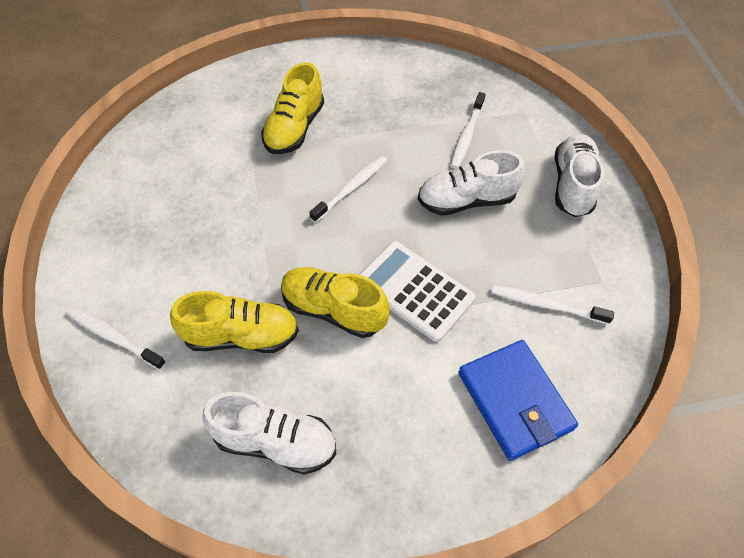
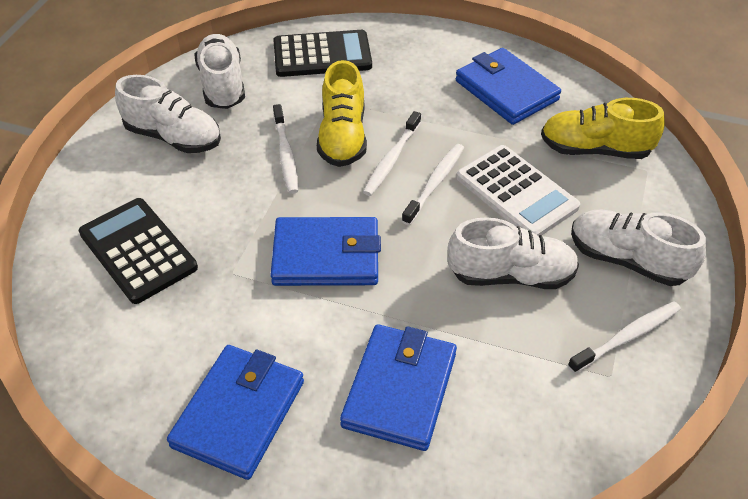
black calculator: 0 -> 2
blue wallet: 1 -> 4
white shoe: 3 -> 4
yellow shoe: 3 -> 2

